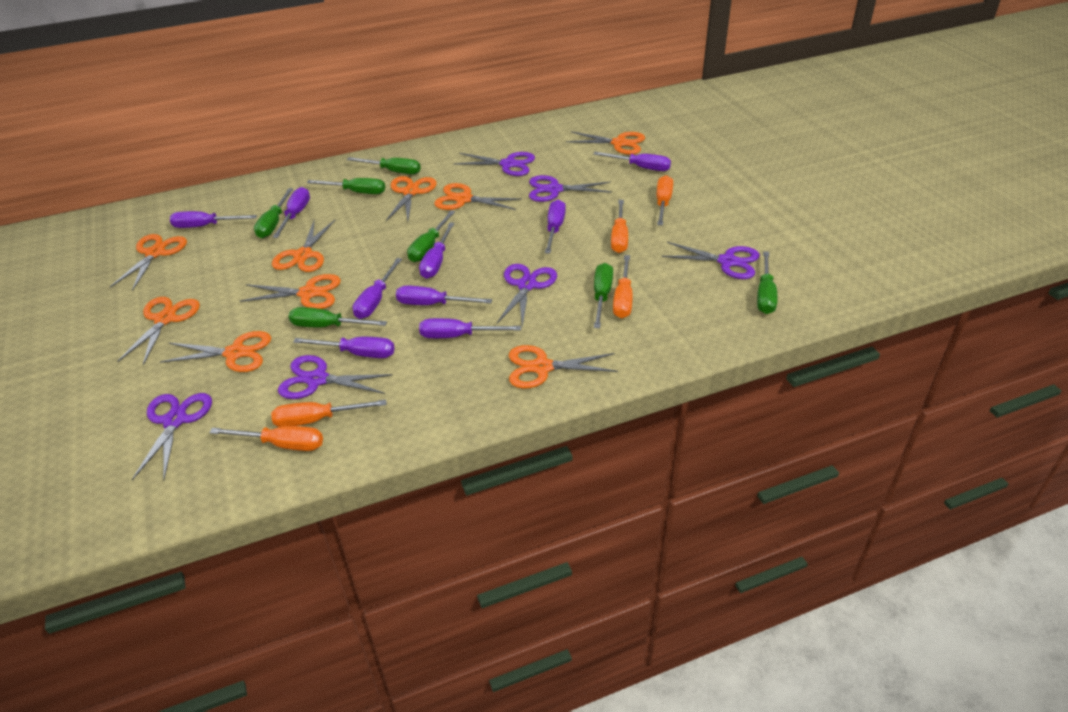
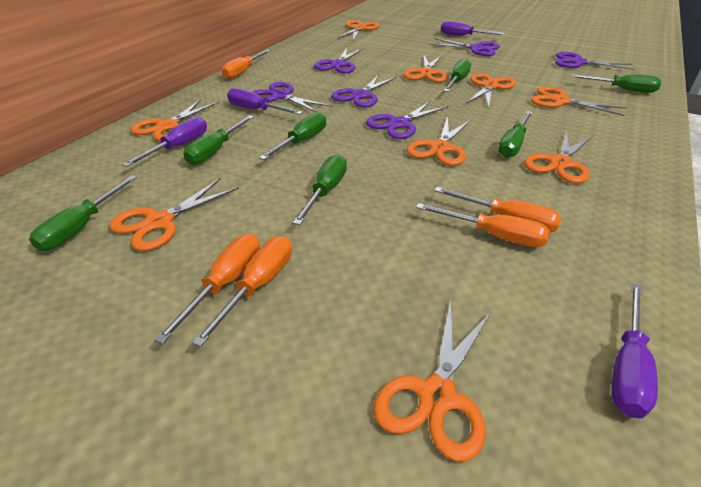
purple screwdriver: 9 -> 4

